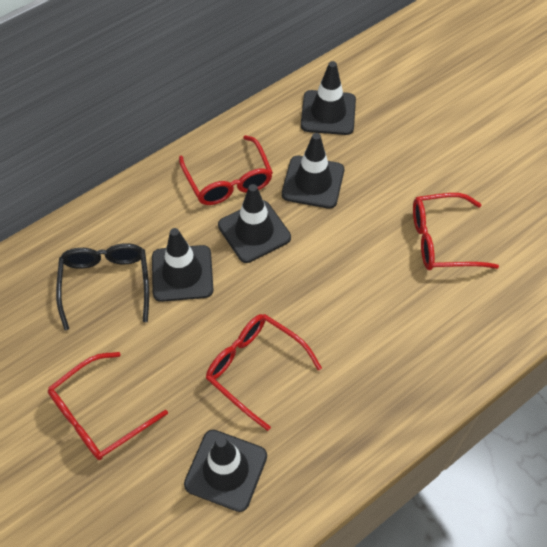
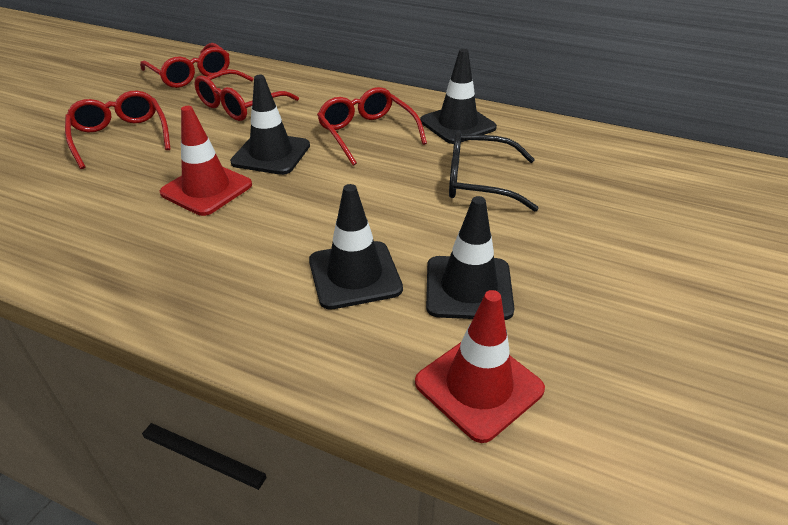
black traffic cone: 5 -> 4
red traffic cone: 0 -> 2

